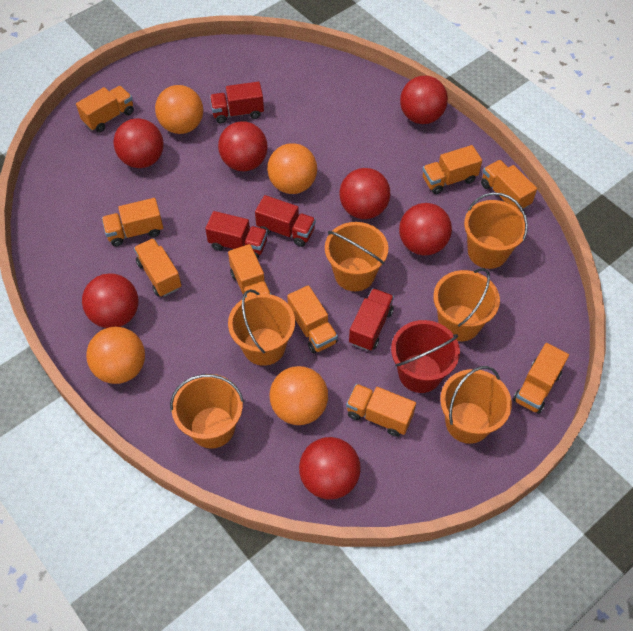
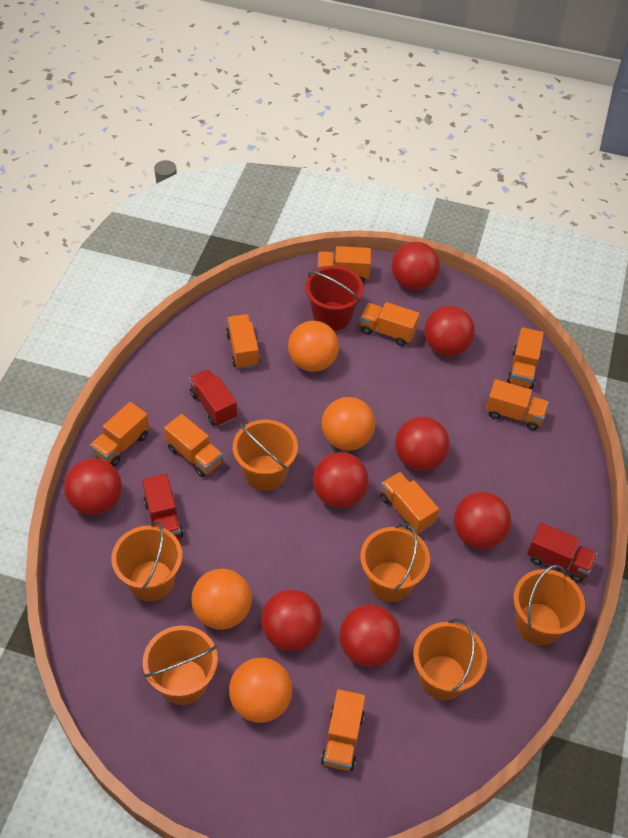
red ball: 7 -> 8
red truck: 4 -> 3

